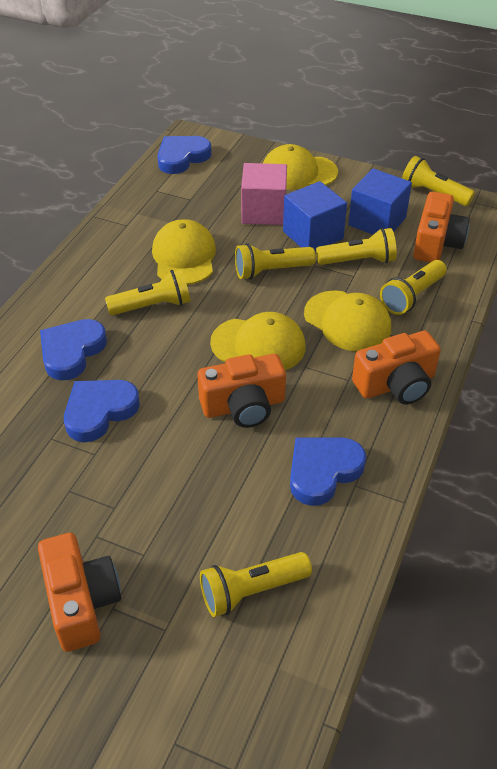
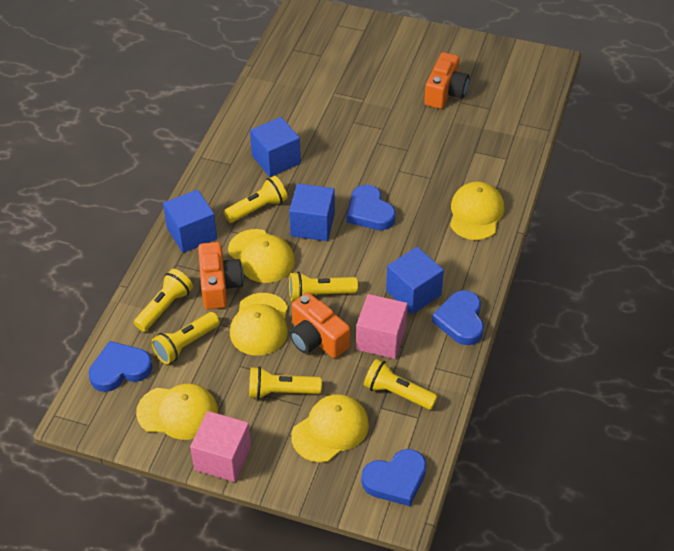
blue cube: 2 -> 4
orange camera: 4 -> 3
pink cube: 1 -> 2
yellow cap: 4 -> 5

